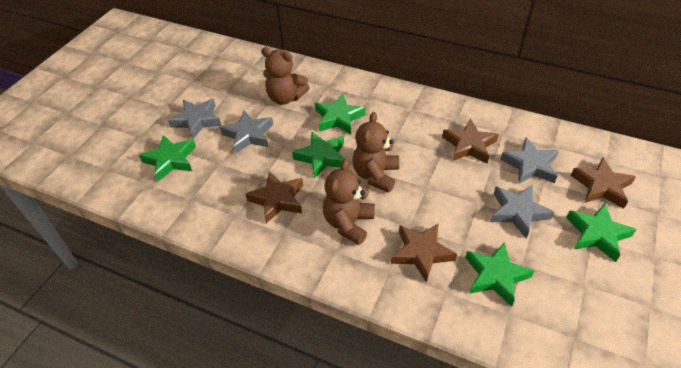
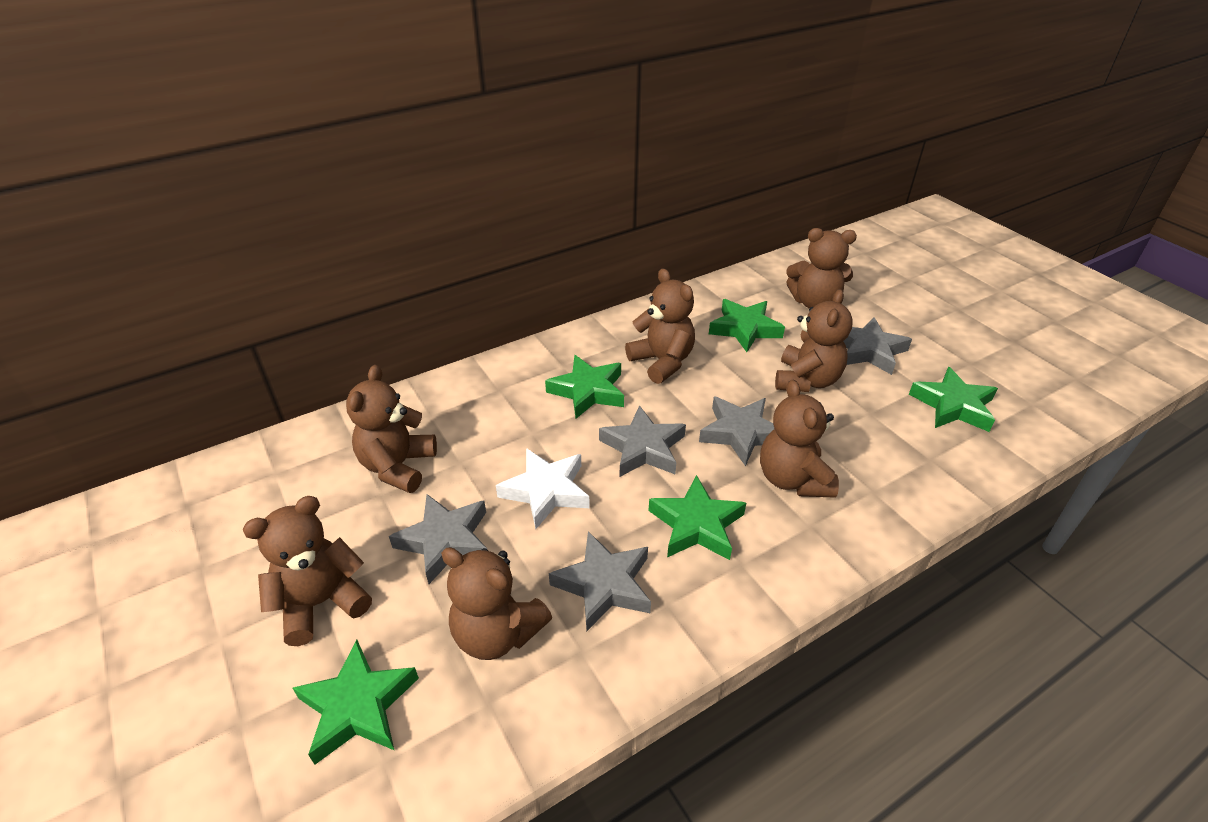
brown star: 4 -> 0
brown teddy bear: 3 -> 7
grey star: 4 -> 5
white star: 0 -> 1

